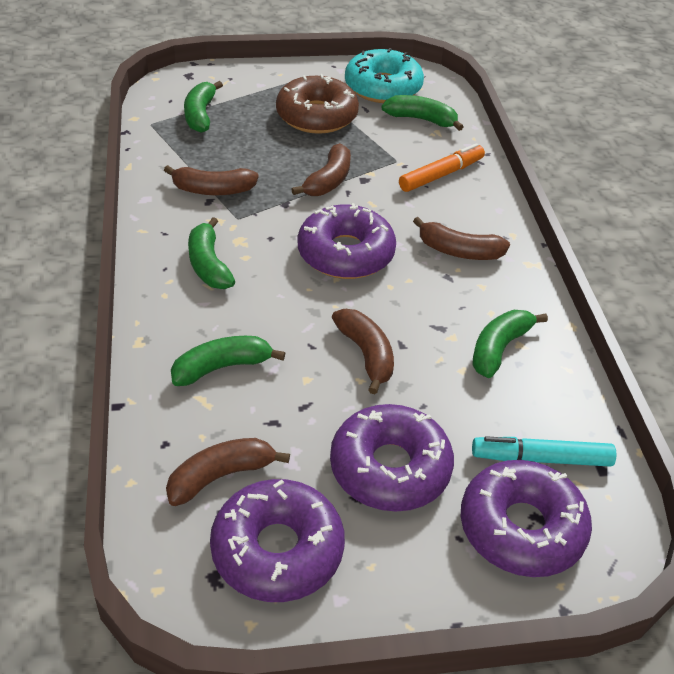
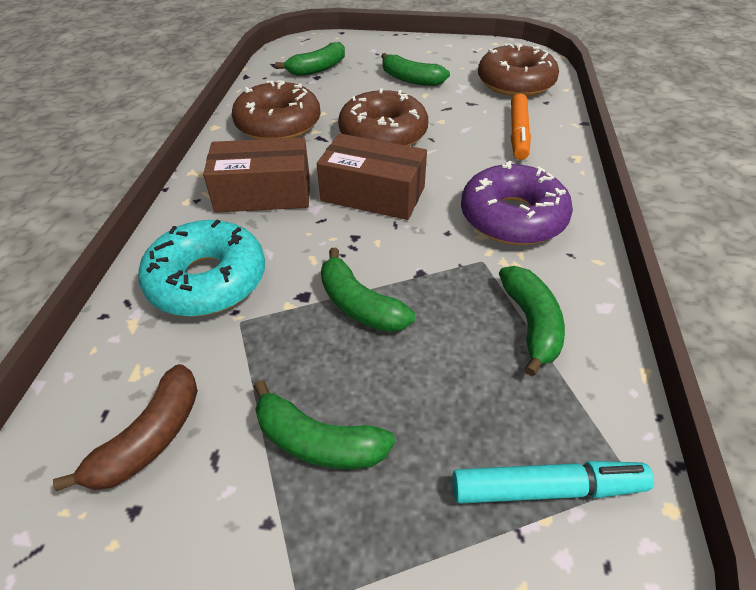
brown banana: 5 -> 1
brown box: 0 -> 2
brown donut: 1 -> 3
purple donut: 4 -> 1

